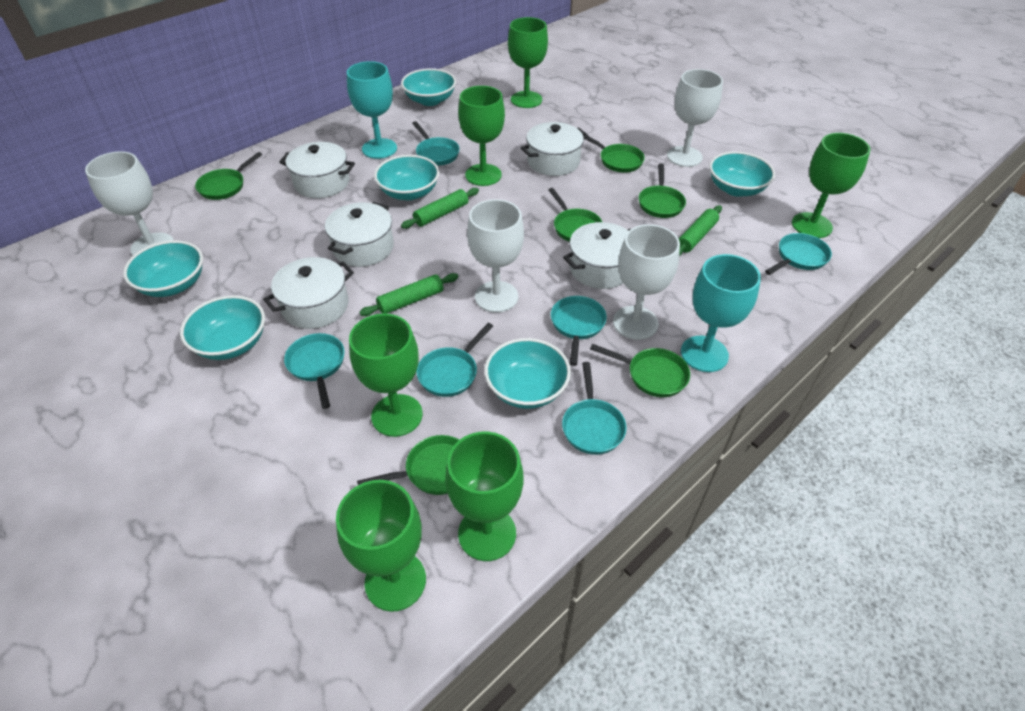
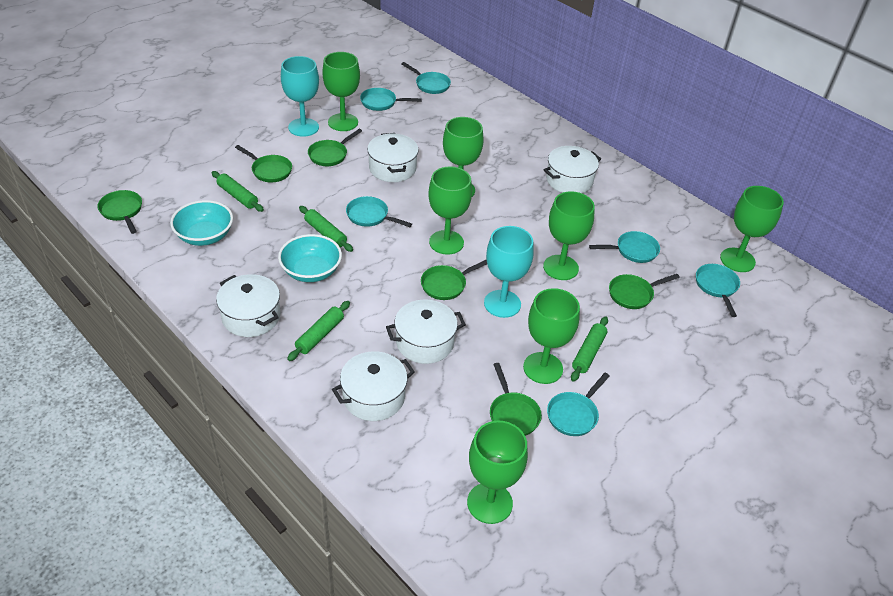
green goblet: 6 -> 7
green rolling pin: 3 -> 4
turquoise bowl: 6 -> 2
white goblet: 4 -> 0

